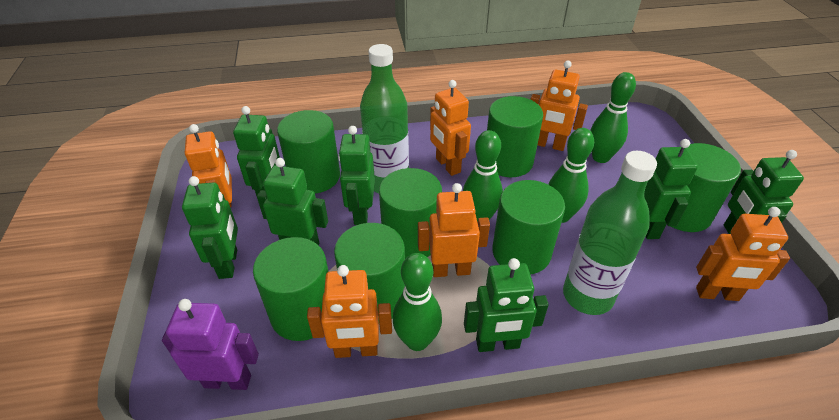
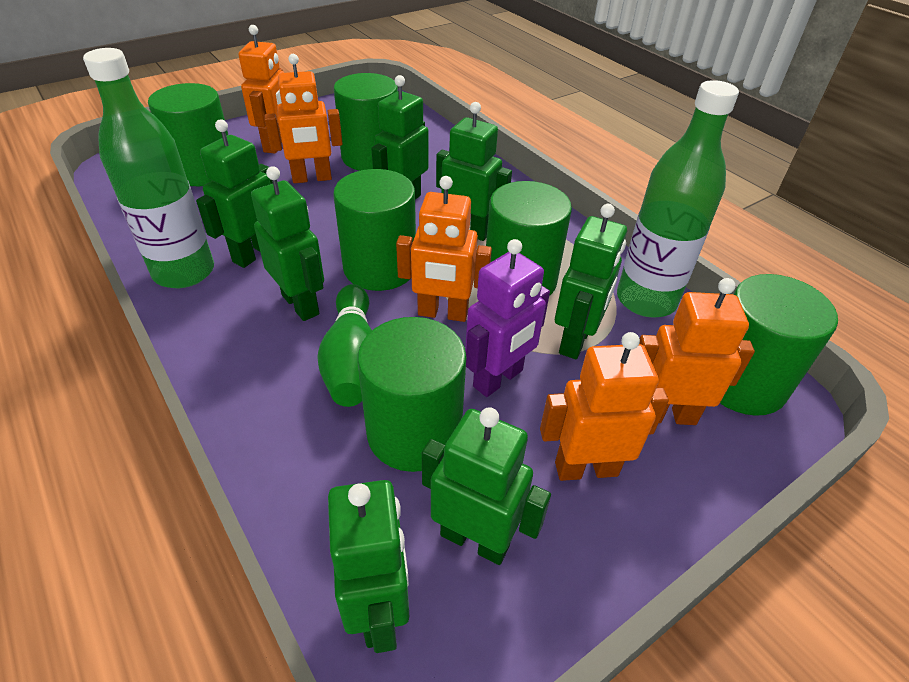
green bowling pin: 4 -> 1
green cylinder: 7 -> 6
orange robot: 6 -> 5

